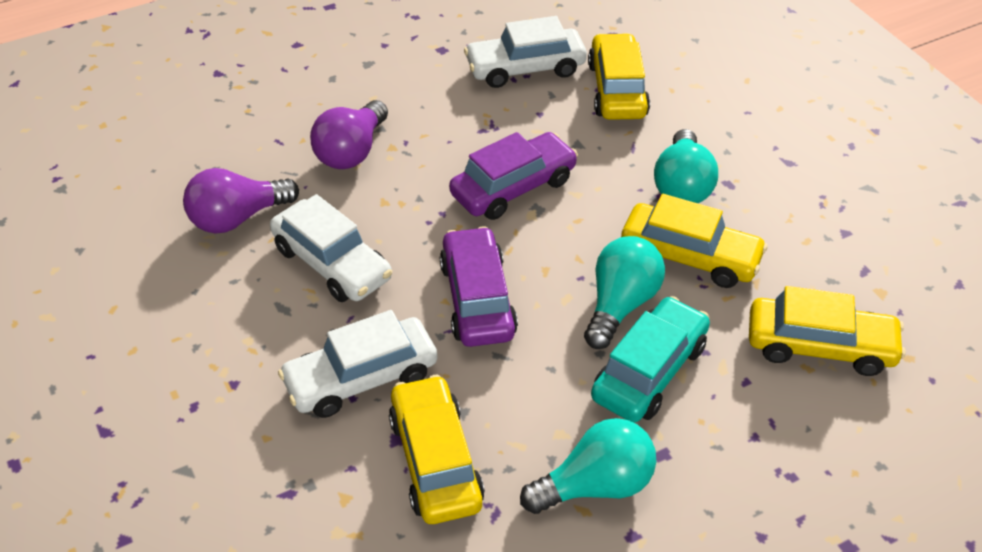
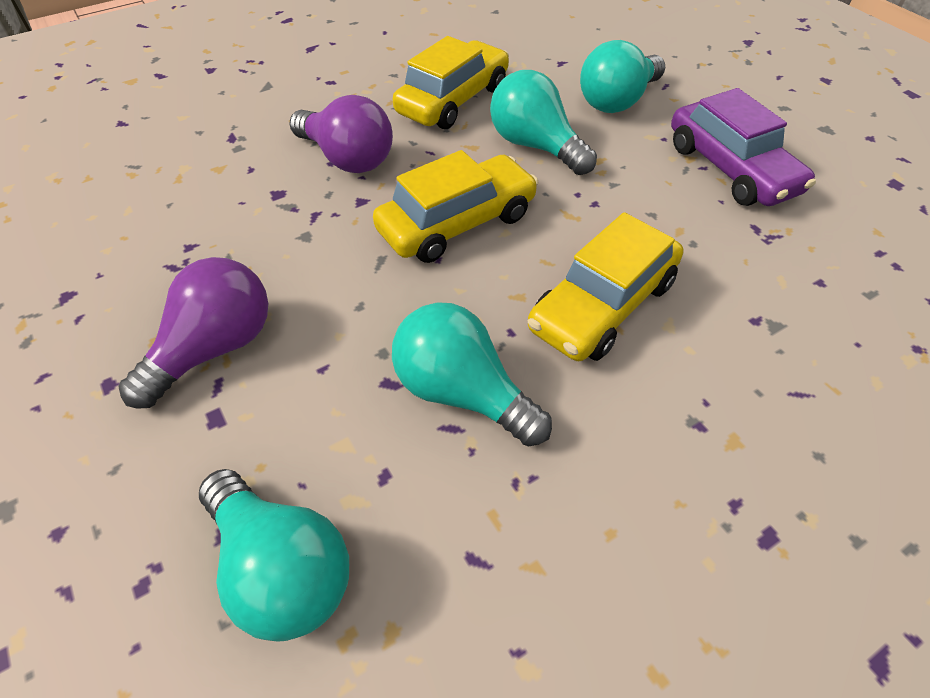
purple car: 2 -> 1
turquoise car: 1 -> 0
turquoise light bulb: 3 -> 4
white car: 3 -> 0
yellow car: 4 -> 3

